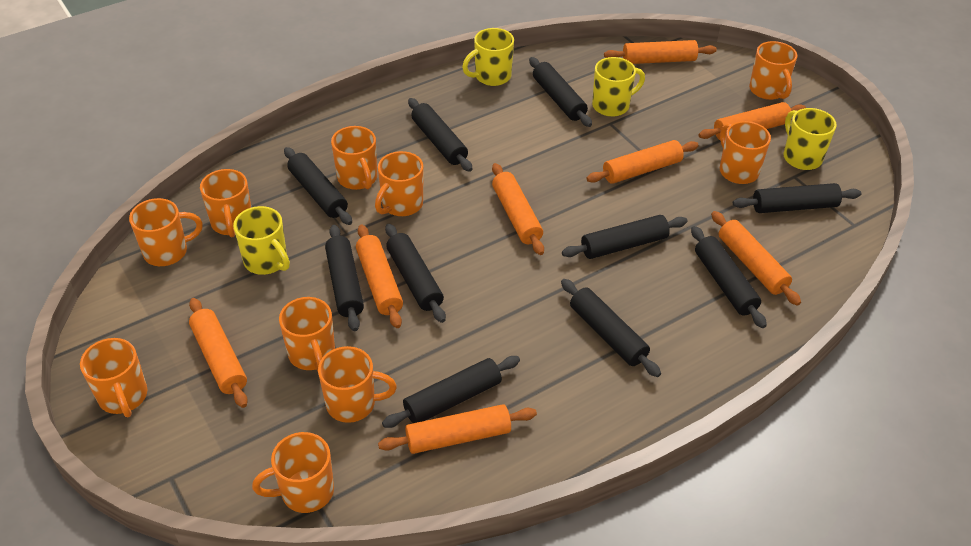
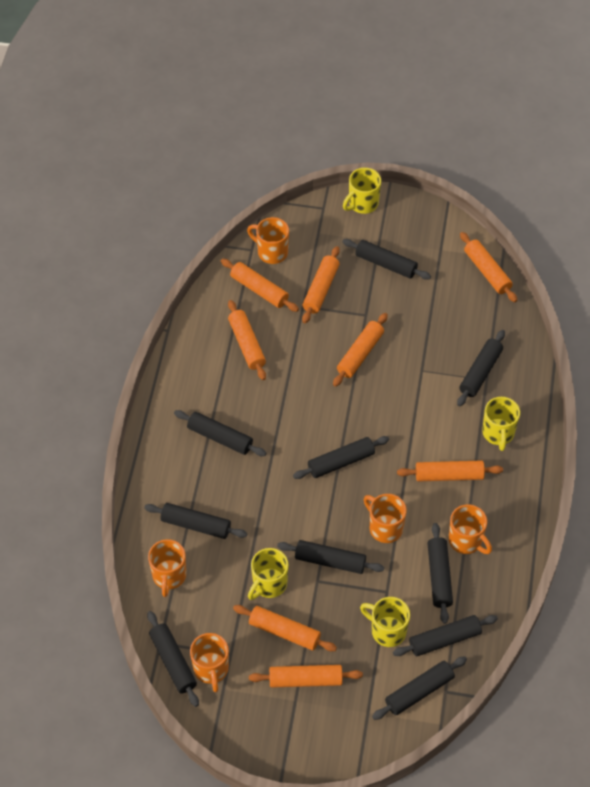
orange mug: 10 -> 5

